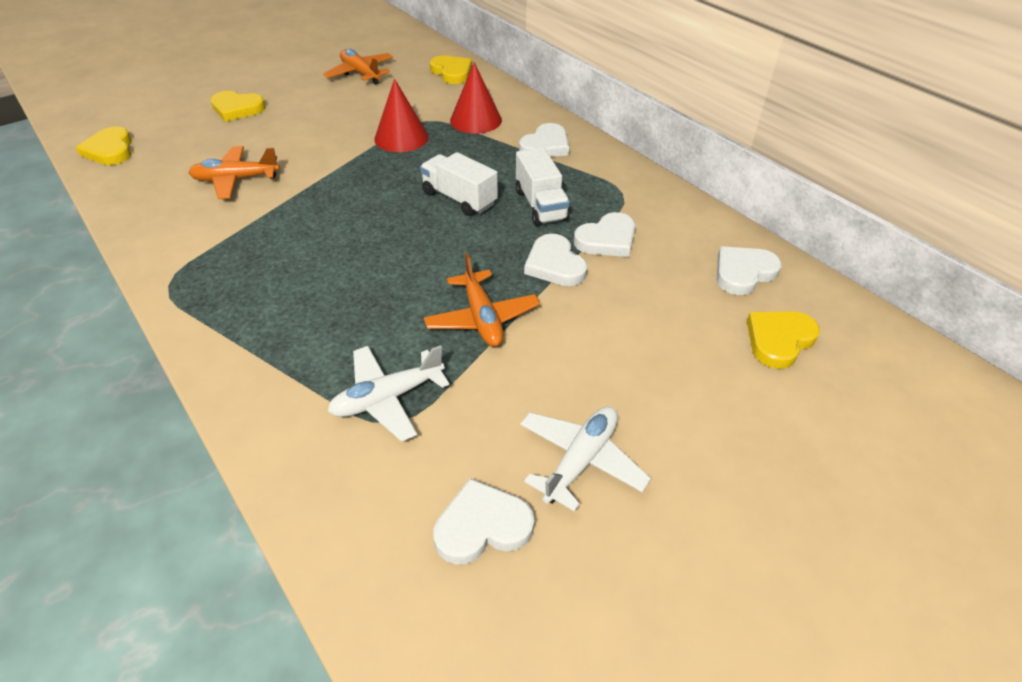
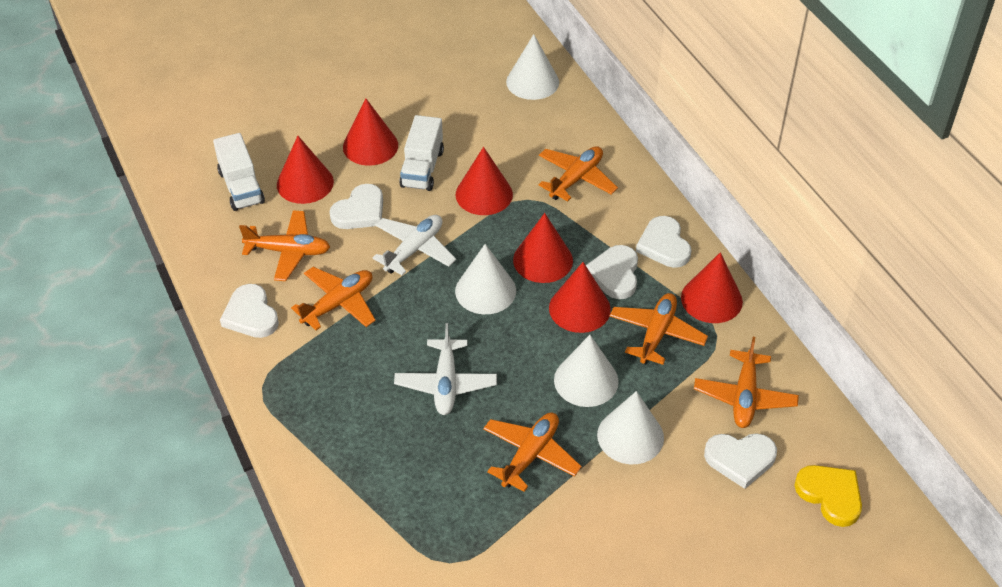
orange plane: 3 -> 6
red cone: 2 -> 6
white cone: 0 -> 4
yellow heart: 4 -> 1

